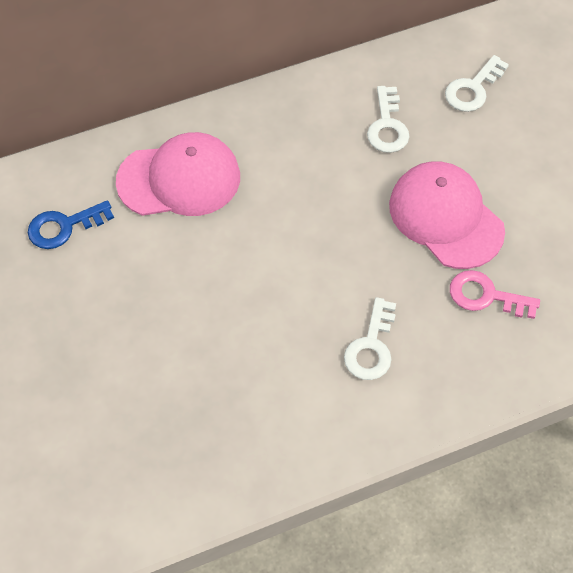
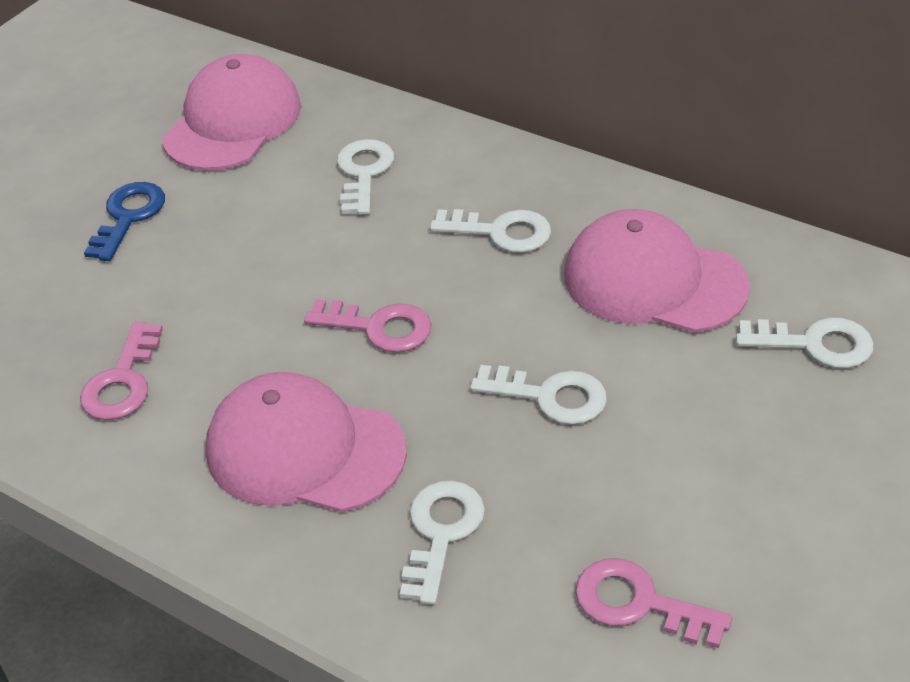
pink cap: 2 -> 3
pink key: 1 -> 3
white key: 3 -> 5

